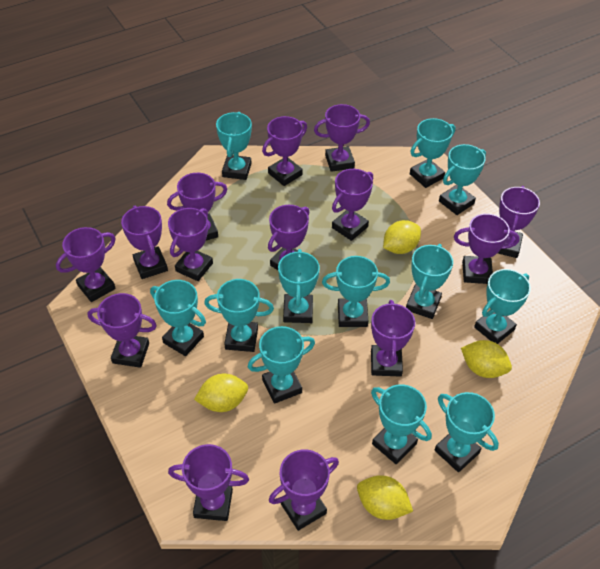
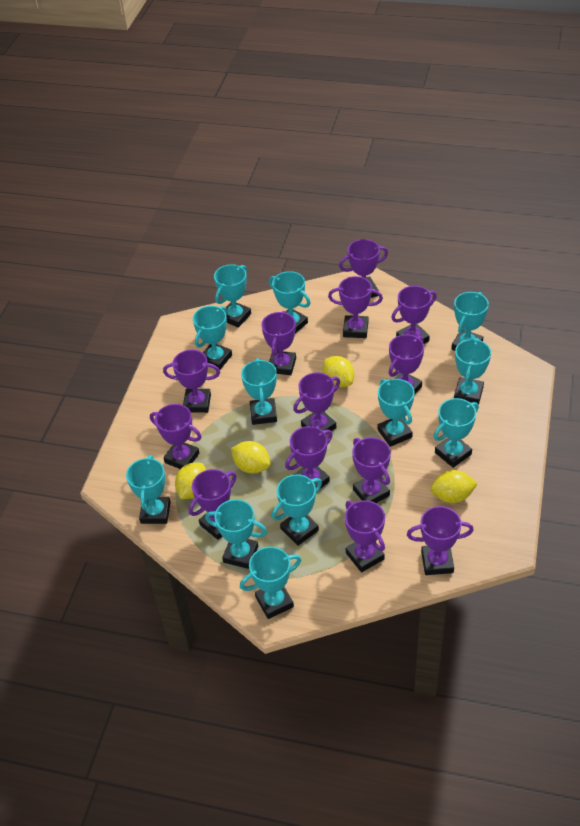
purple trophy: 14 -> 13

